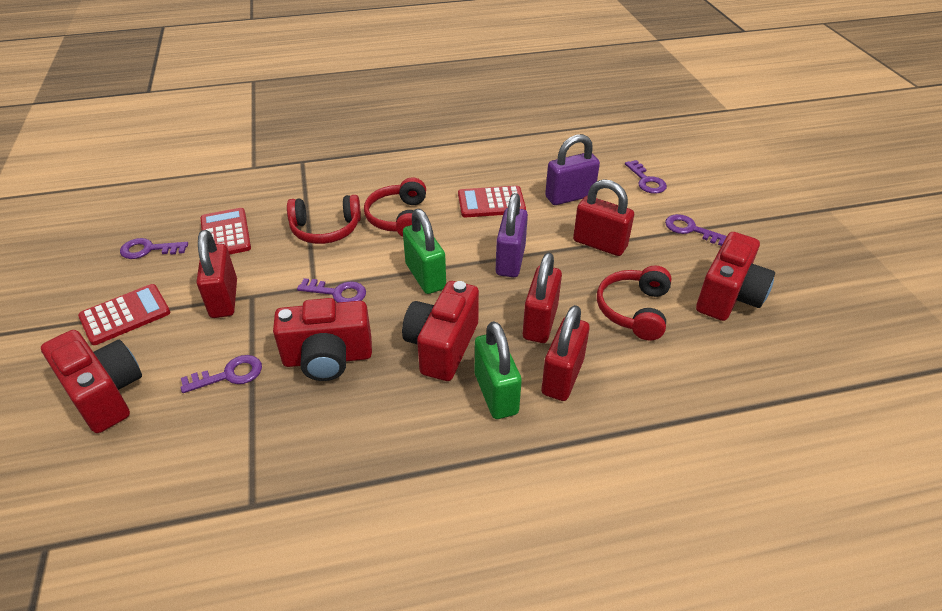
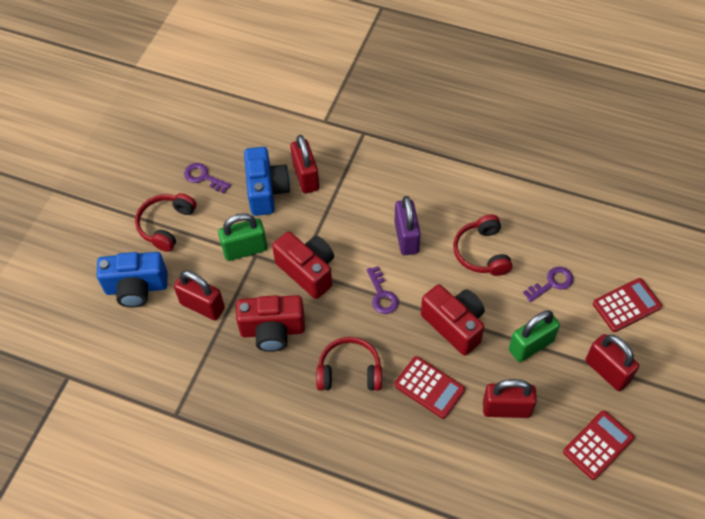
blue camera: 0 -> 2
purple key: 5 -> 3
purple padlock: 2 -> 1
red camera: 4 -> 3

